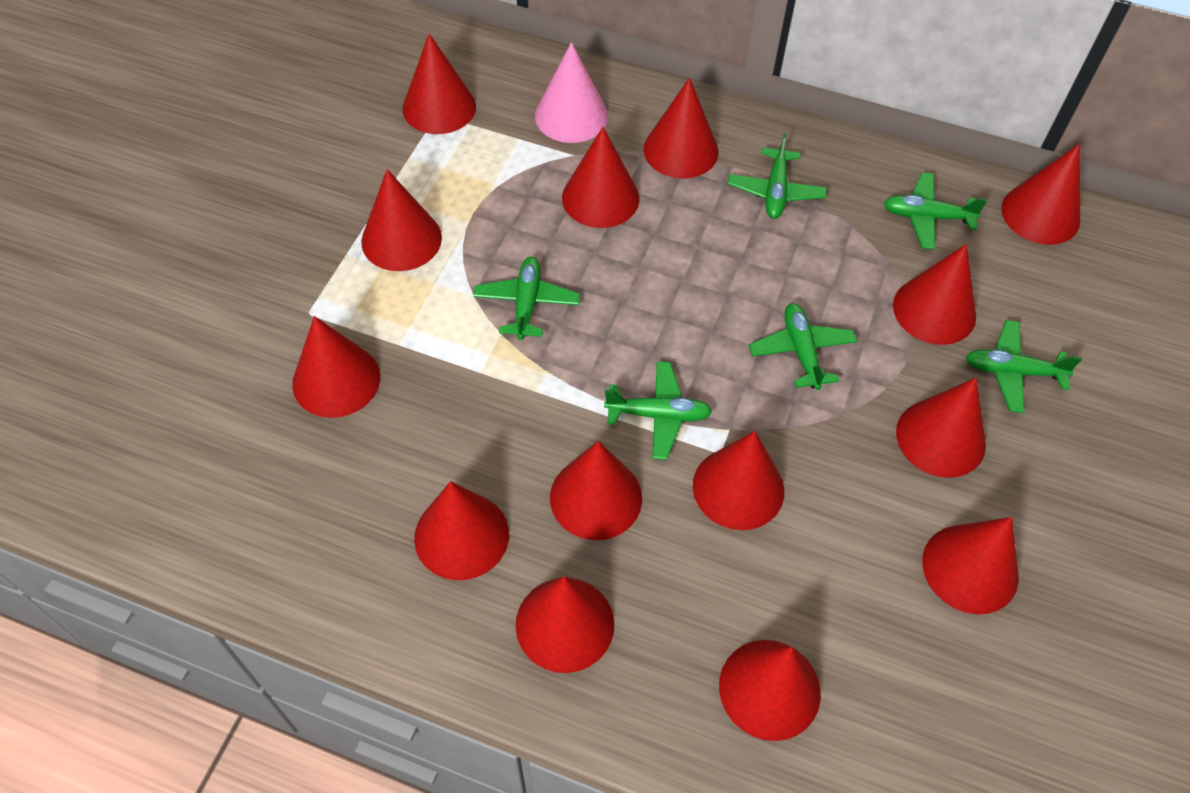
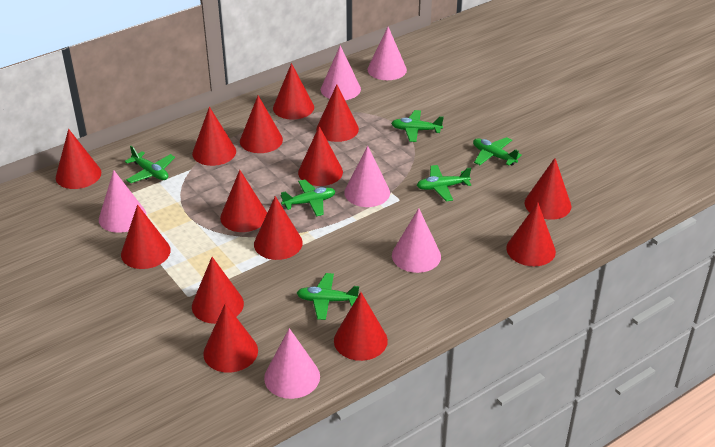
pink cone: 1 -> 6

